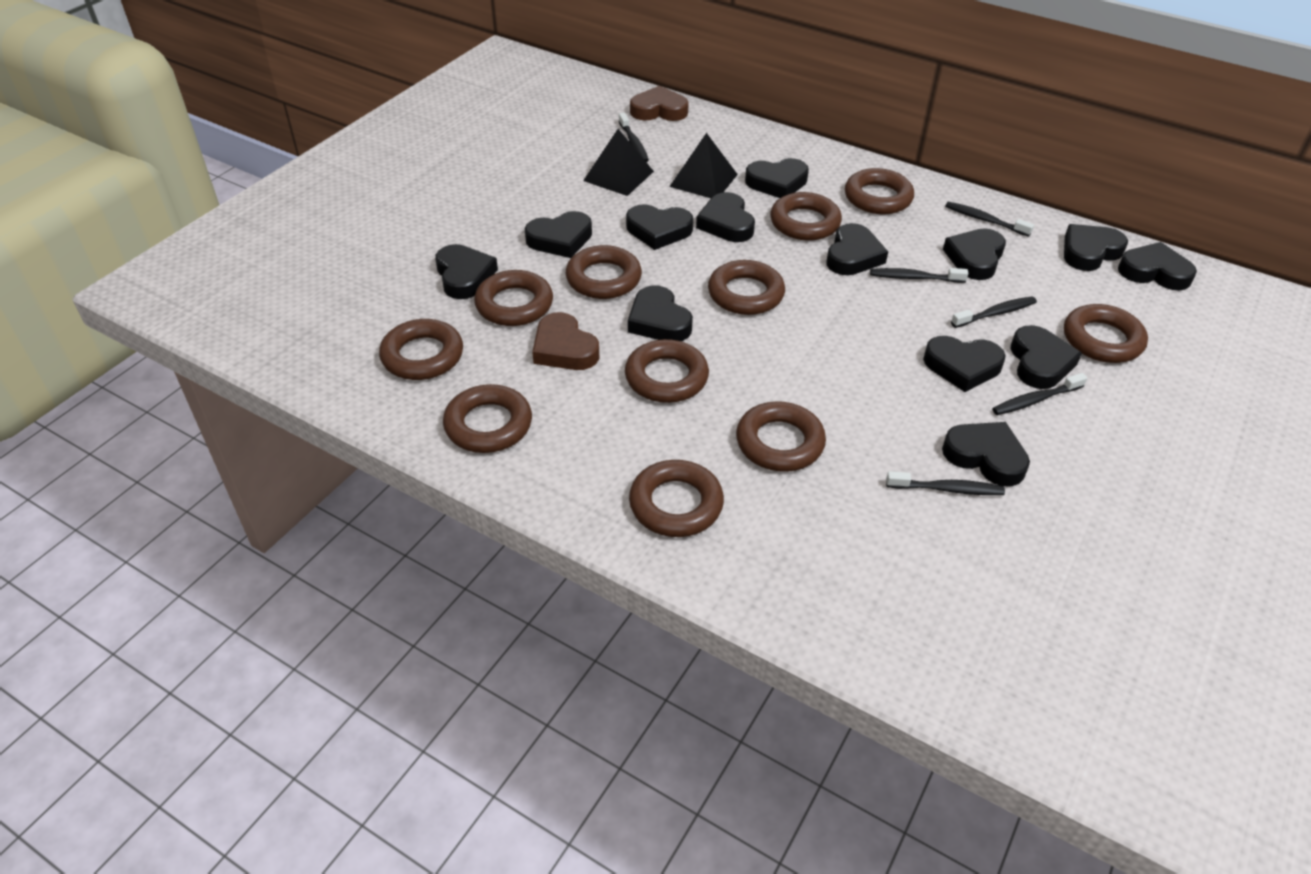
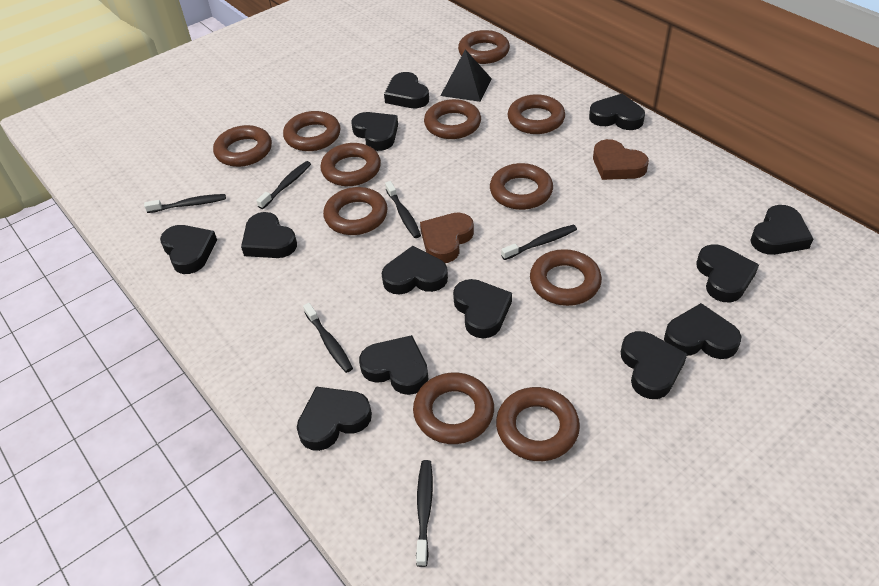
black pyramid: 2 -> 1

